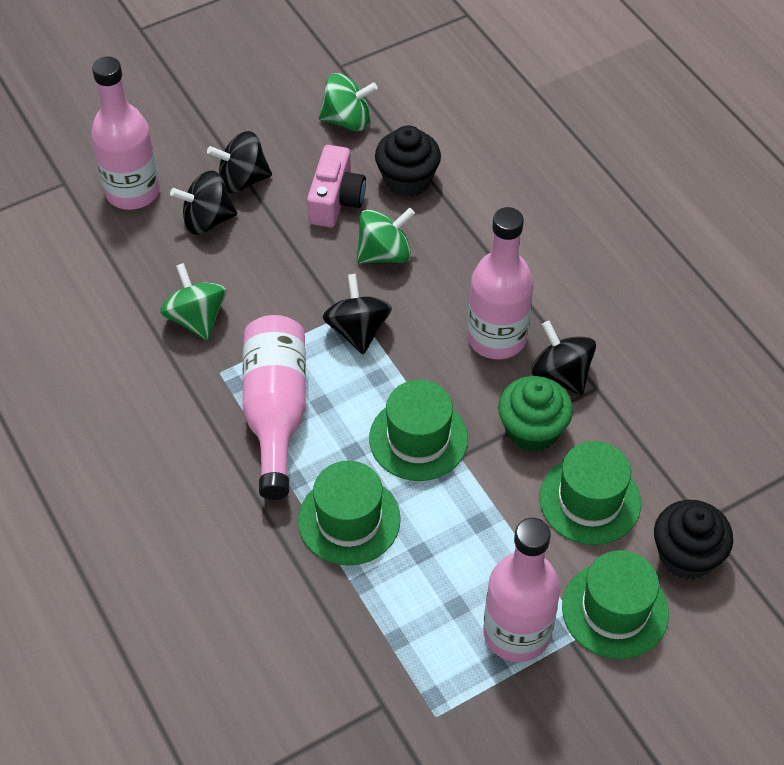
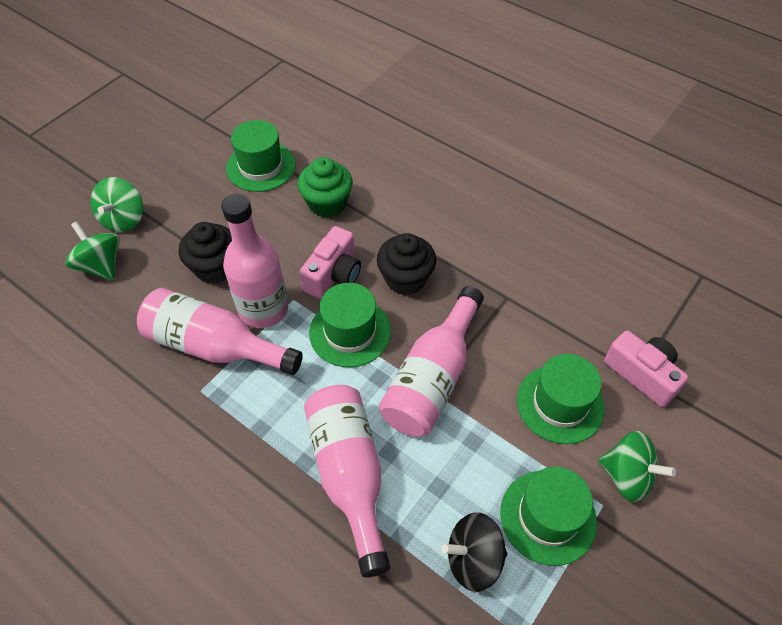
black spinning top: 4 -> 1
pink camera: 1 -> 2

